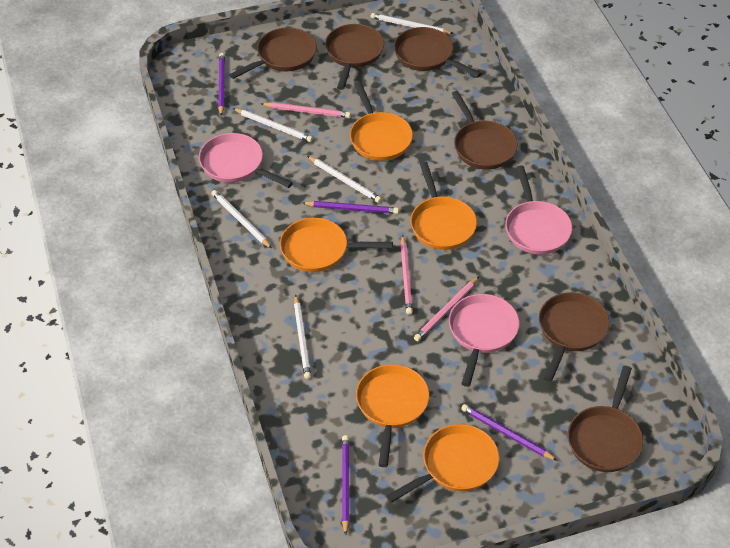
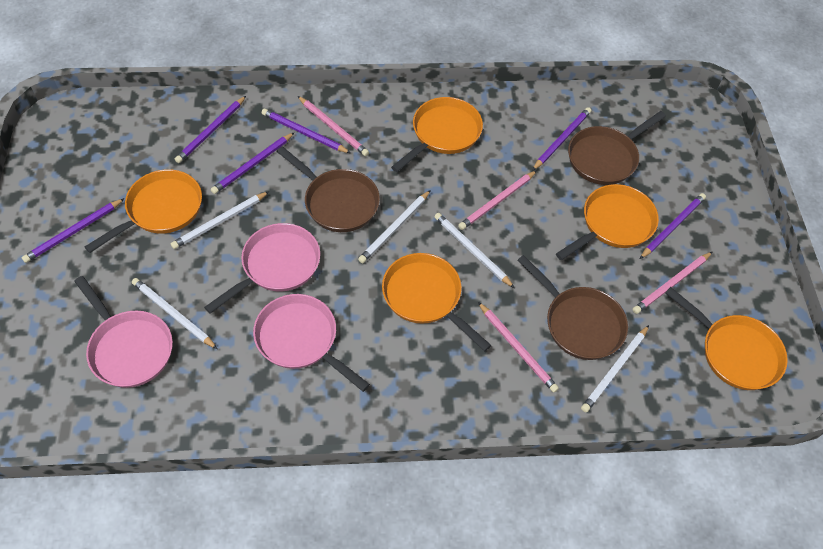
brown pan: 6 -> 3
pink pencil: 3 -> 4
purple pencil: 4 -> 6

